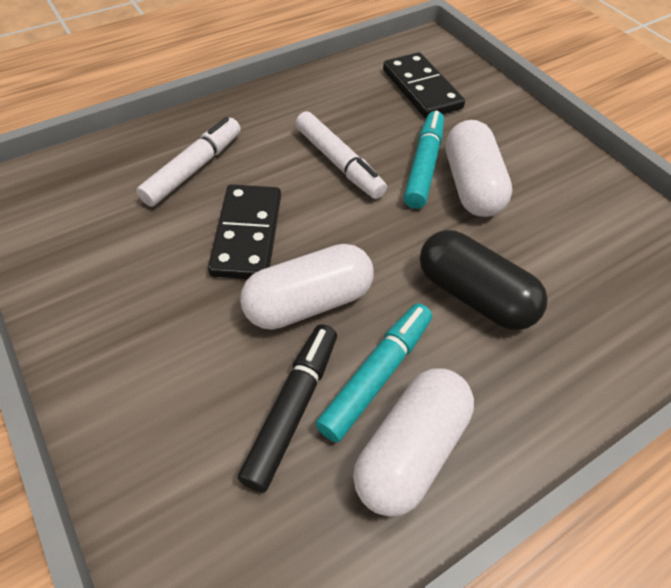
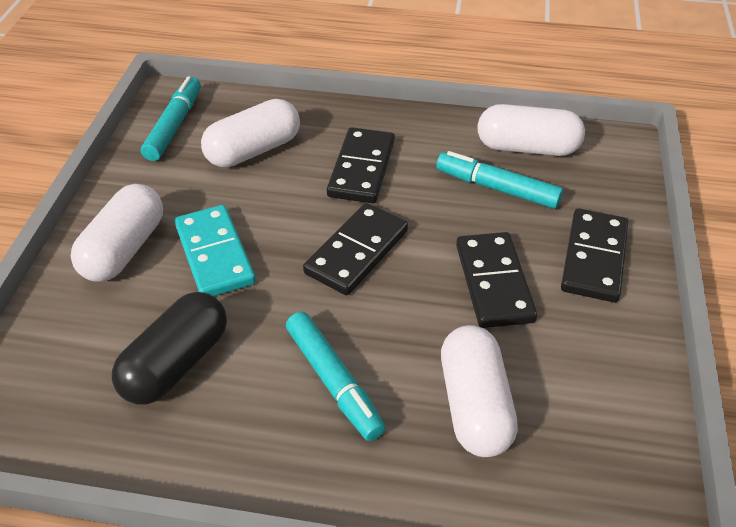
black domino: 2 -> 4
black marker: 1 -> 0
turquoise domino: 0 -> 1
turquoise marker: 2 -> 3
white capsule: 3 -> 4
white marker: 2 -> 0

